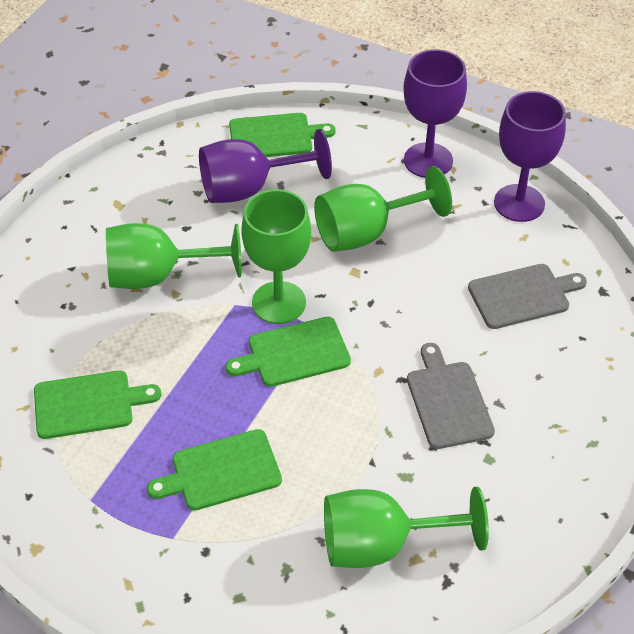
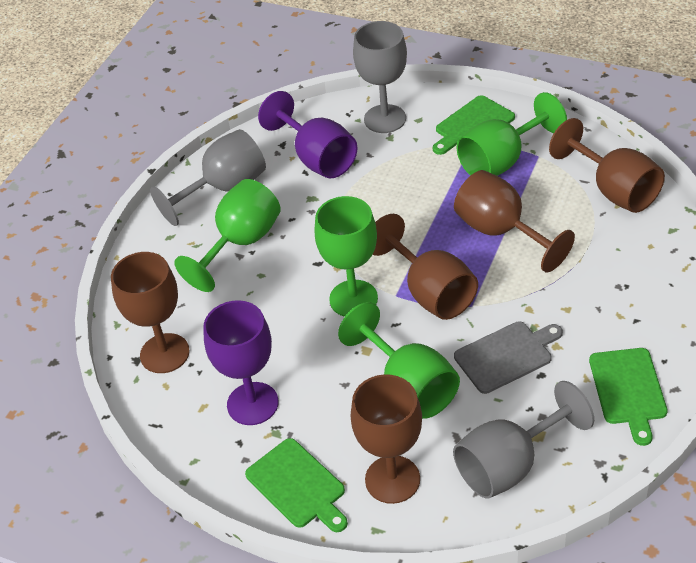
brown goblet: 0 -> 5
green cutting board: 4 -> 3
grey cutting board: 2 -> 1
grey goblet: 0 -> 3
purple goblet: 3 -> 2

